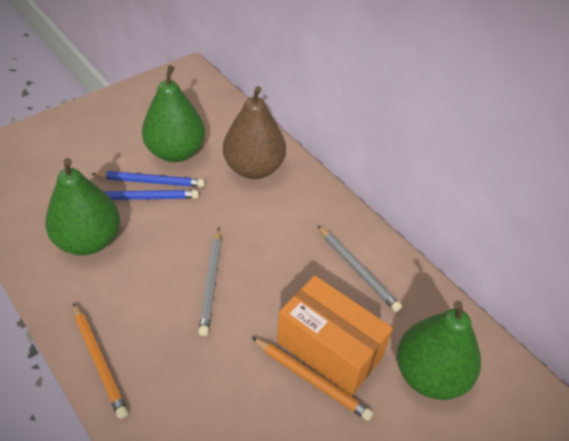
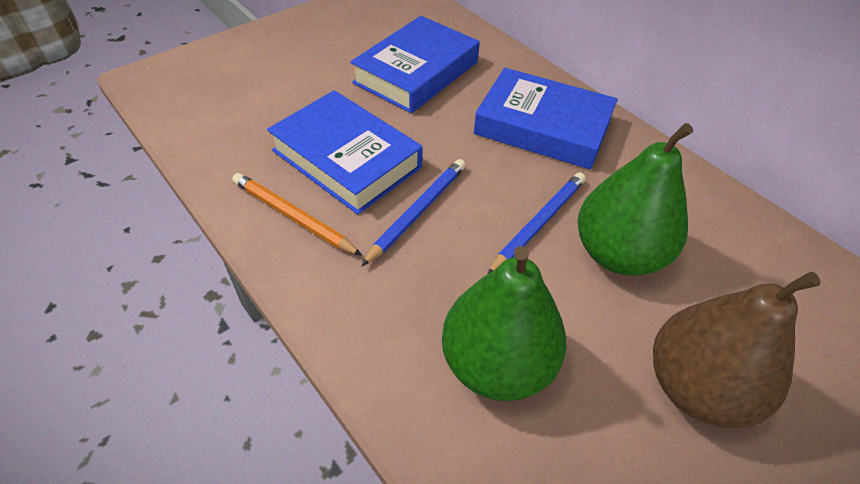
blue book: 0 -> 3
green pear: 3 -> 2
grey pencil: 2 -> 0
orange box: 1 -> 0
orange pencil: 2 -> 1

